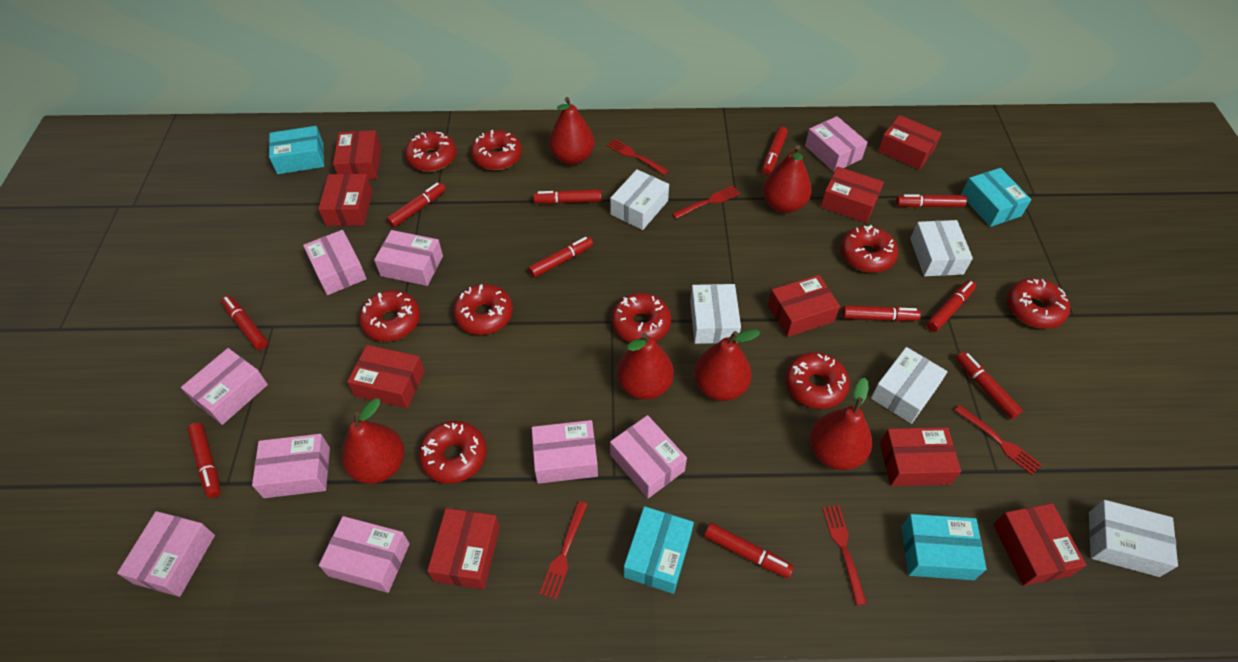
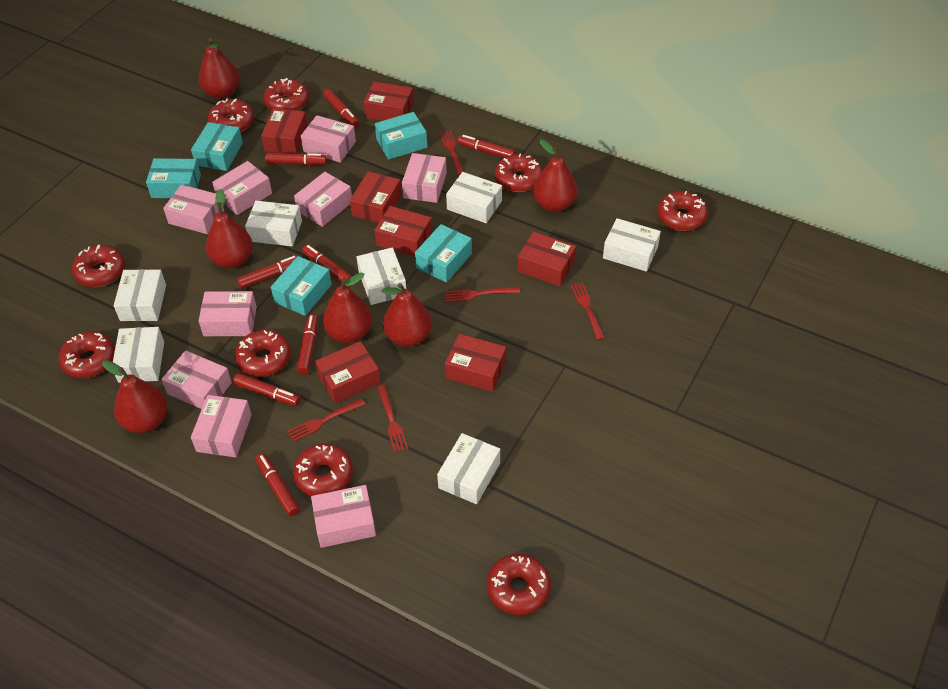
red box: 9 -> 7
red marker: 11 -> 8
turquoise box: 4 -> 5
white box: 5 -> 7

